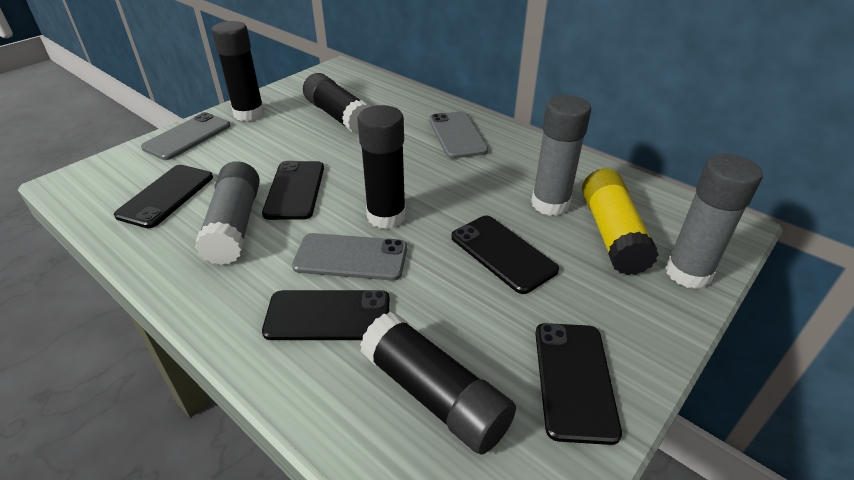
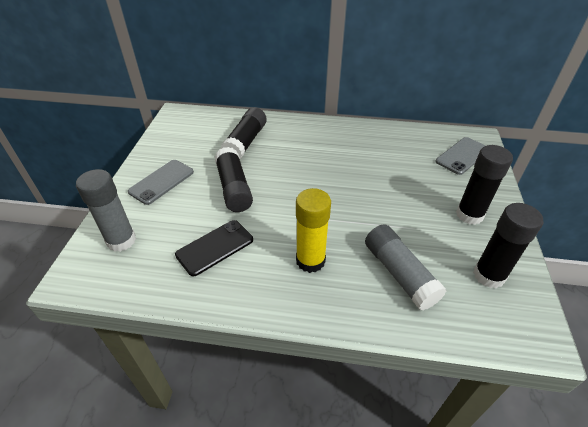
black phone: 5 -> 1
grey glue stick: 3 -> 2
grey phone: 3 -> 2

